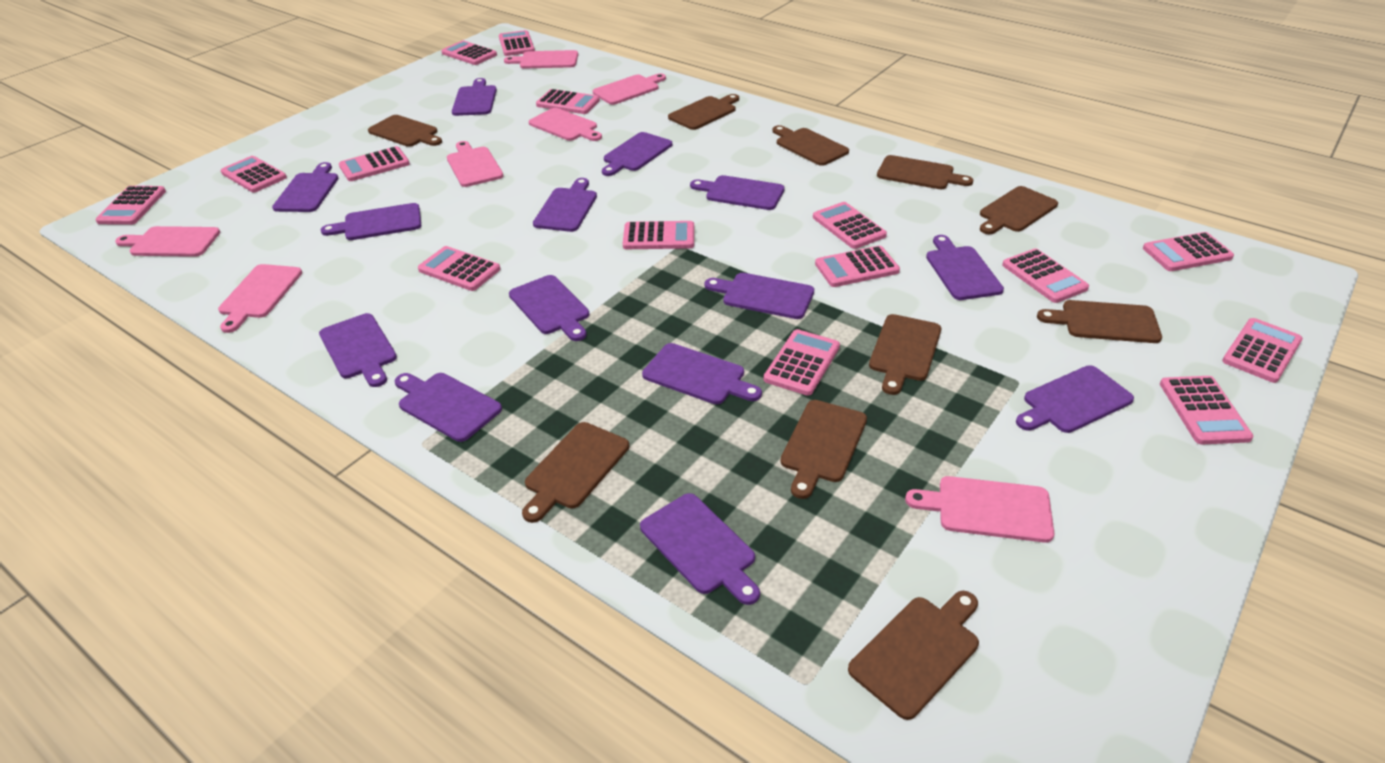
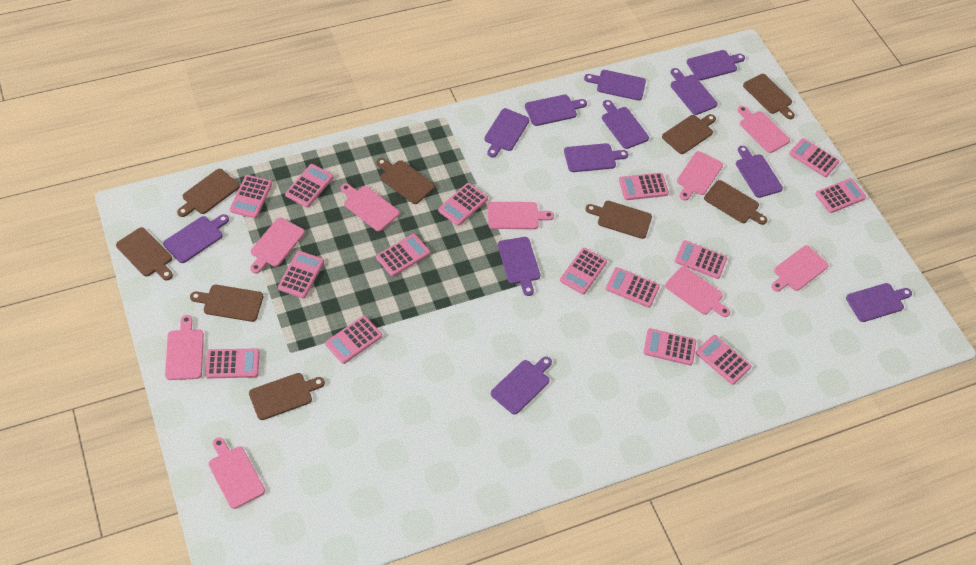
brown cutting board: 10 -> 9
pink cutting board: 7 -> 9
purple cutting board: 14 -> 12

